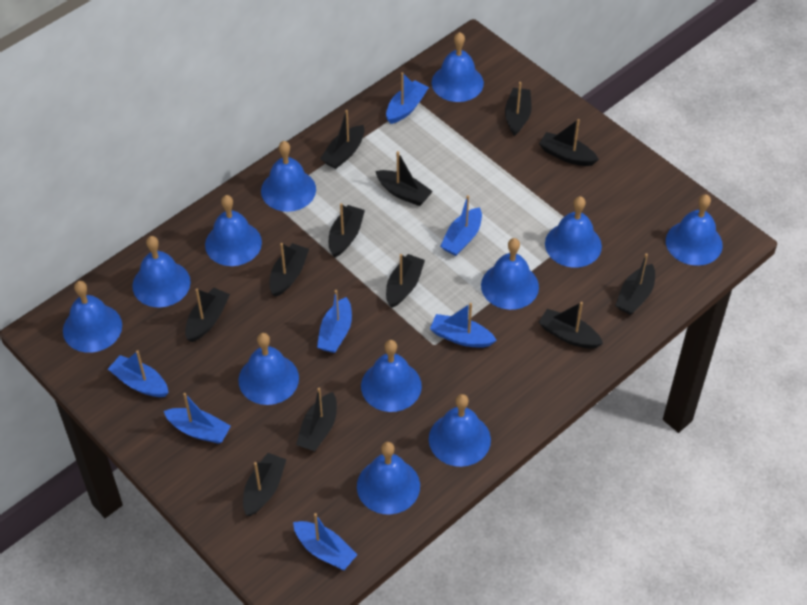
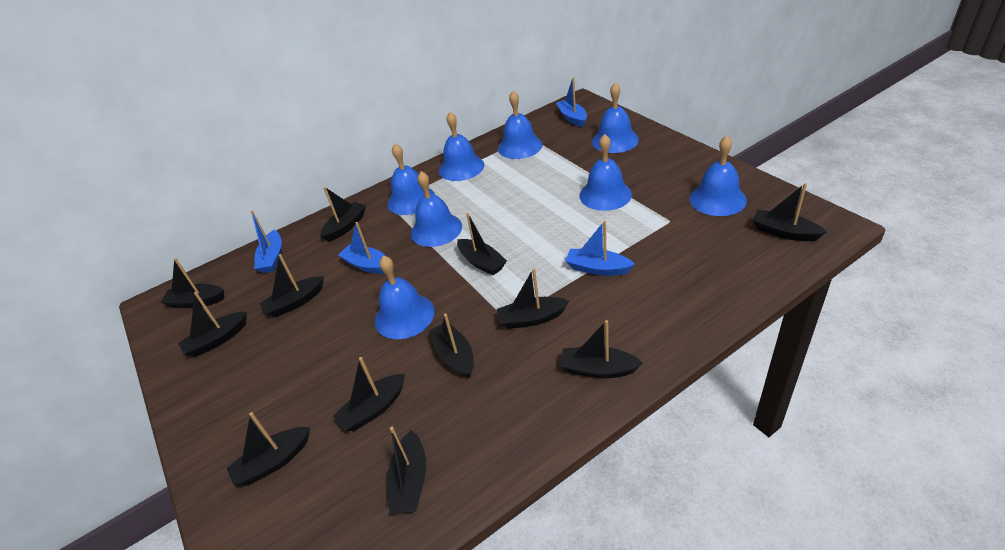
blue bell: 12 -> 8
blue boat: 7 -> 4

